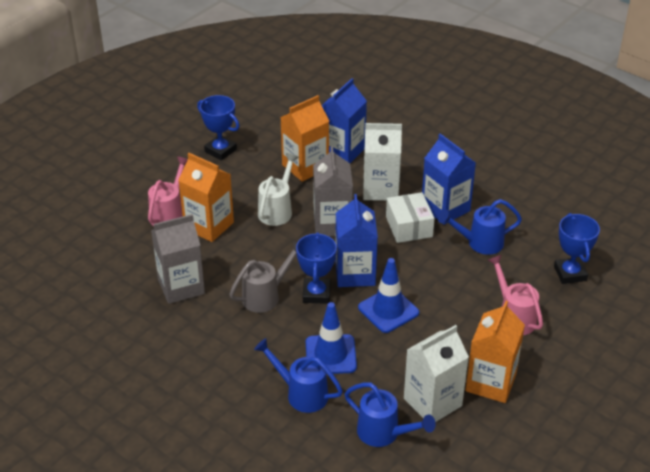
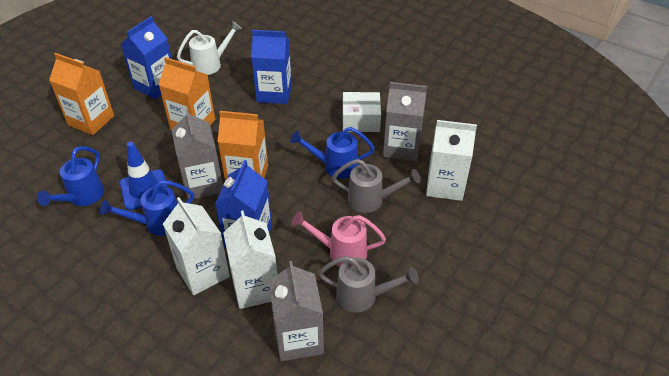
blue traffic cone: 2 -> 1
blue trophy: 3 -> 0
grey carton: 2 -> 3
grey watering can: 1 -> 2
pink watering can: 2 -> 1
white carton: 2 -> 3

